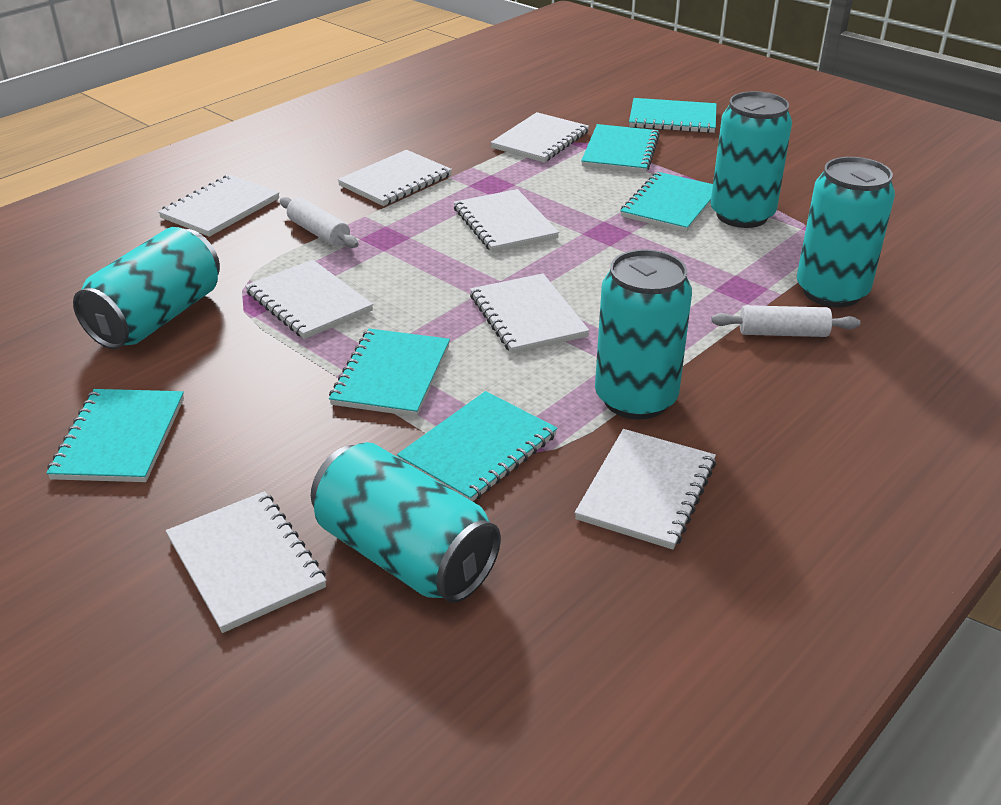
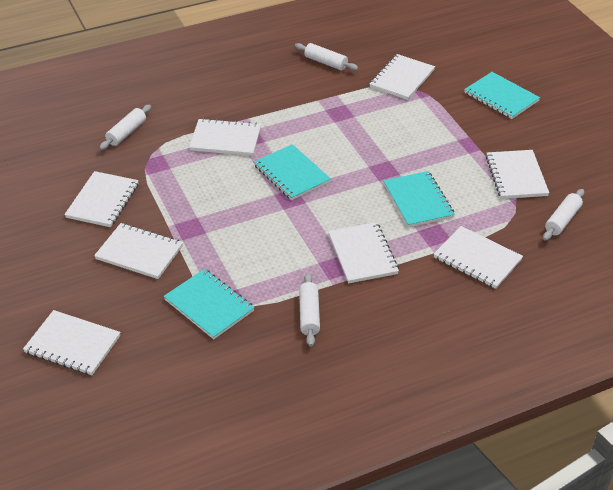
turquoise can: 5 -> 0
turquoise notebook: 6 -> 4
white rolling pin: 2 -> 4

